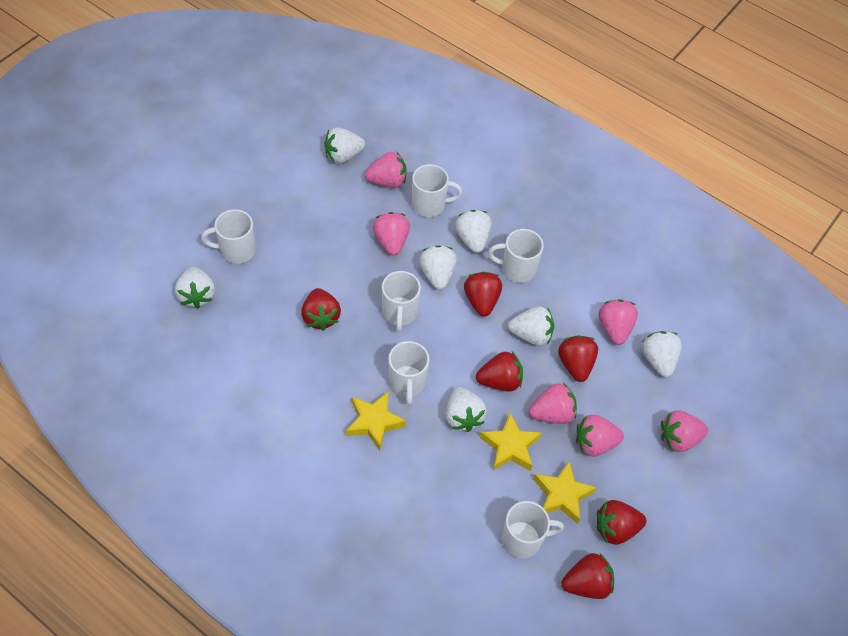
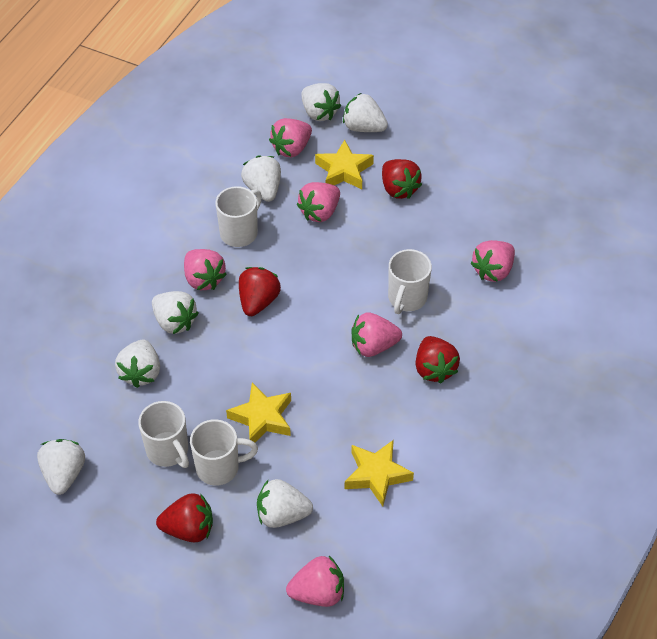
red strawberry: 6 -> 4
white mug: 6 -> 4

